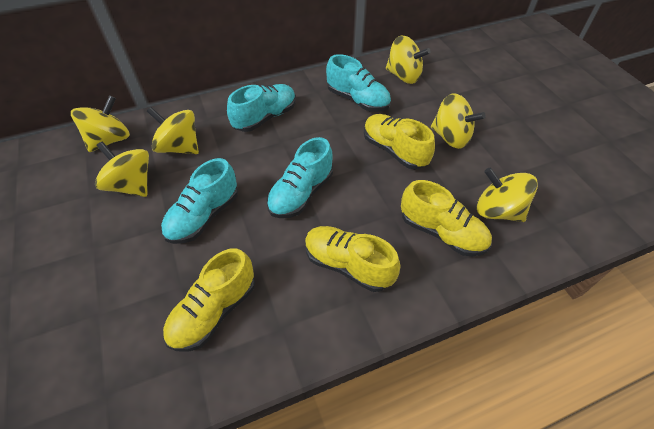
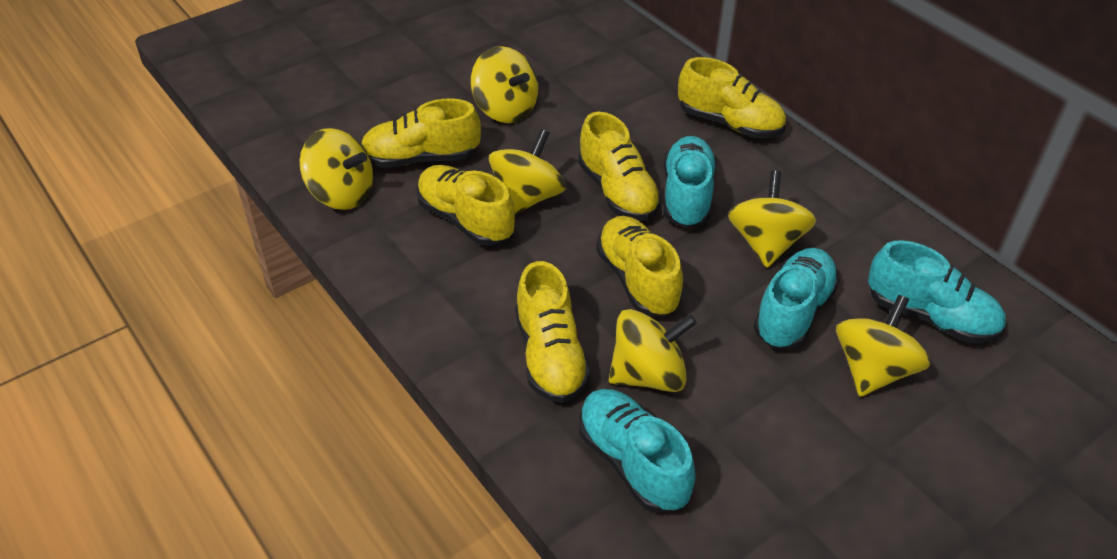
yellow shoe: 4 -> 6

